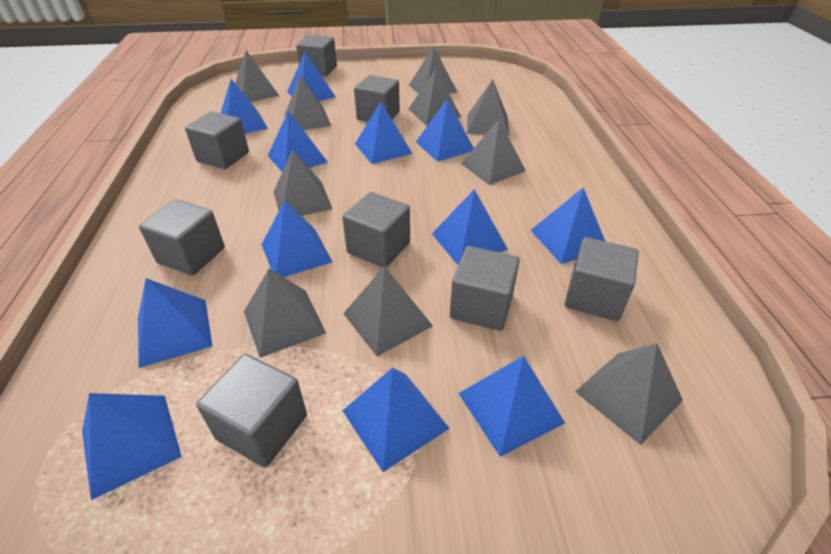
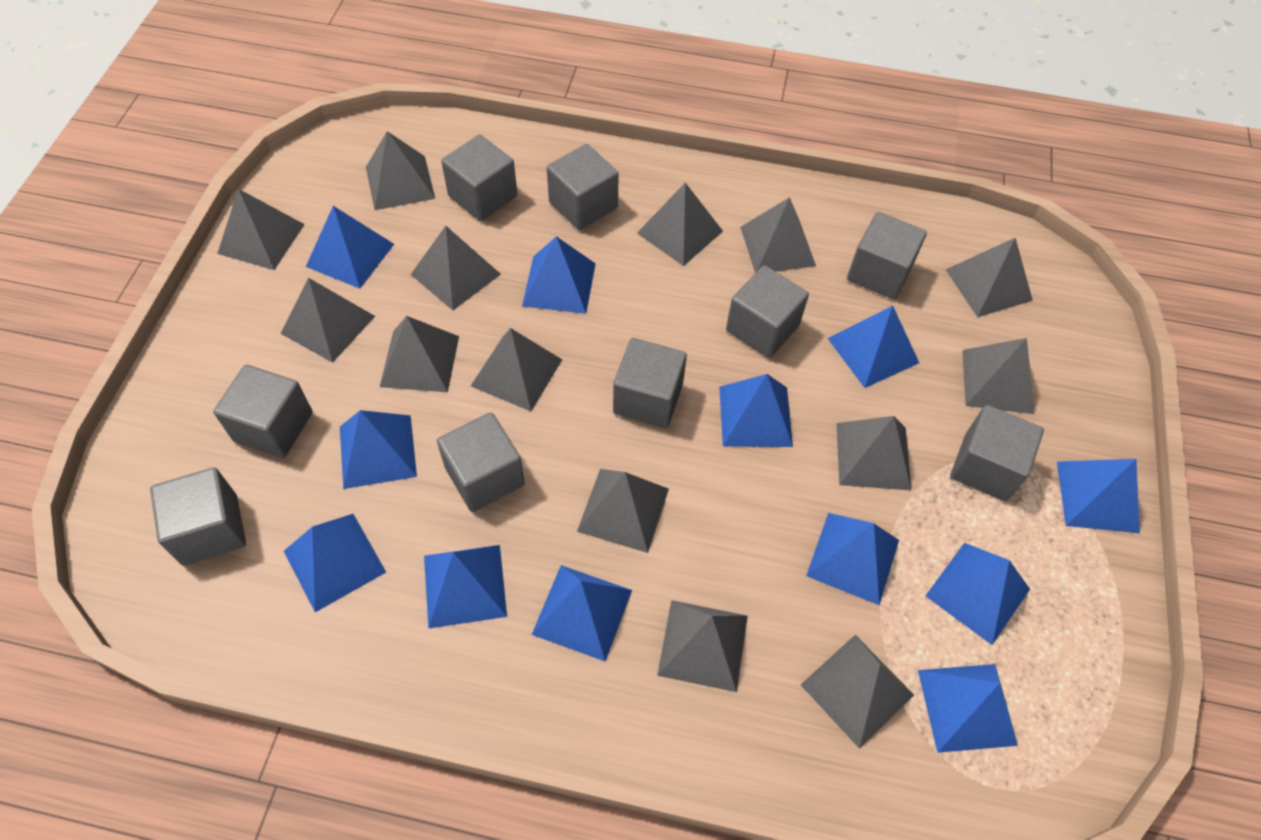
grey cube: 8 -> 9
grey pyramid: 10 -> 14

